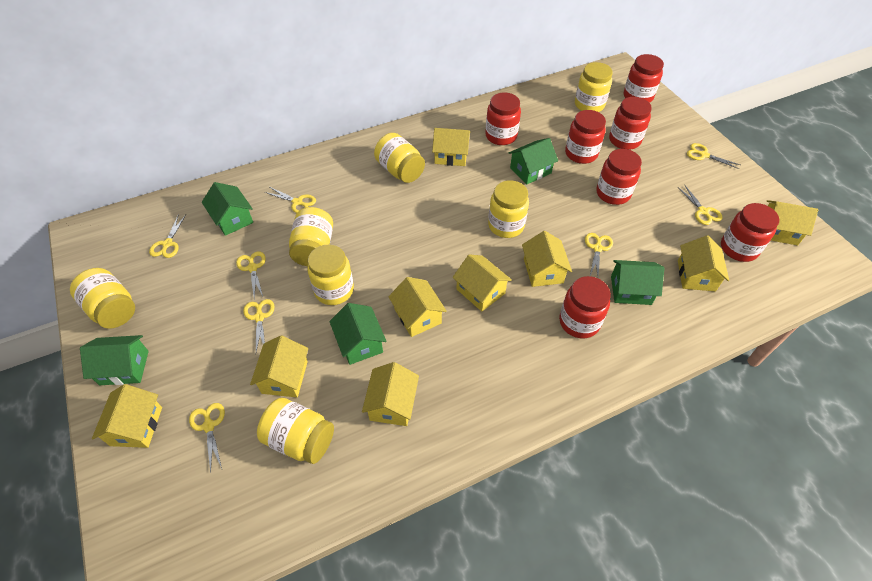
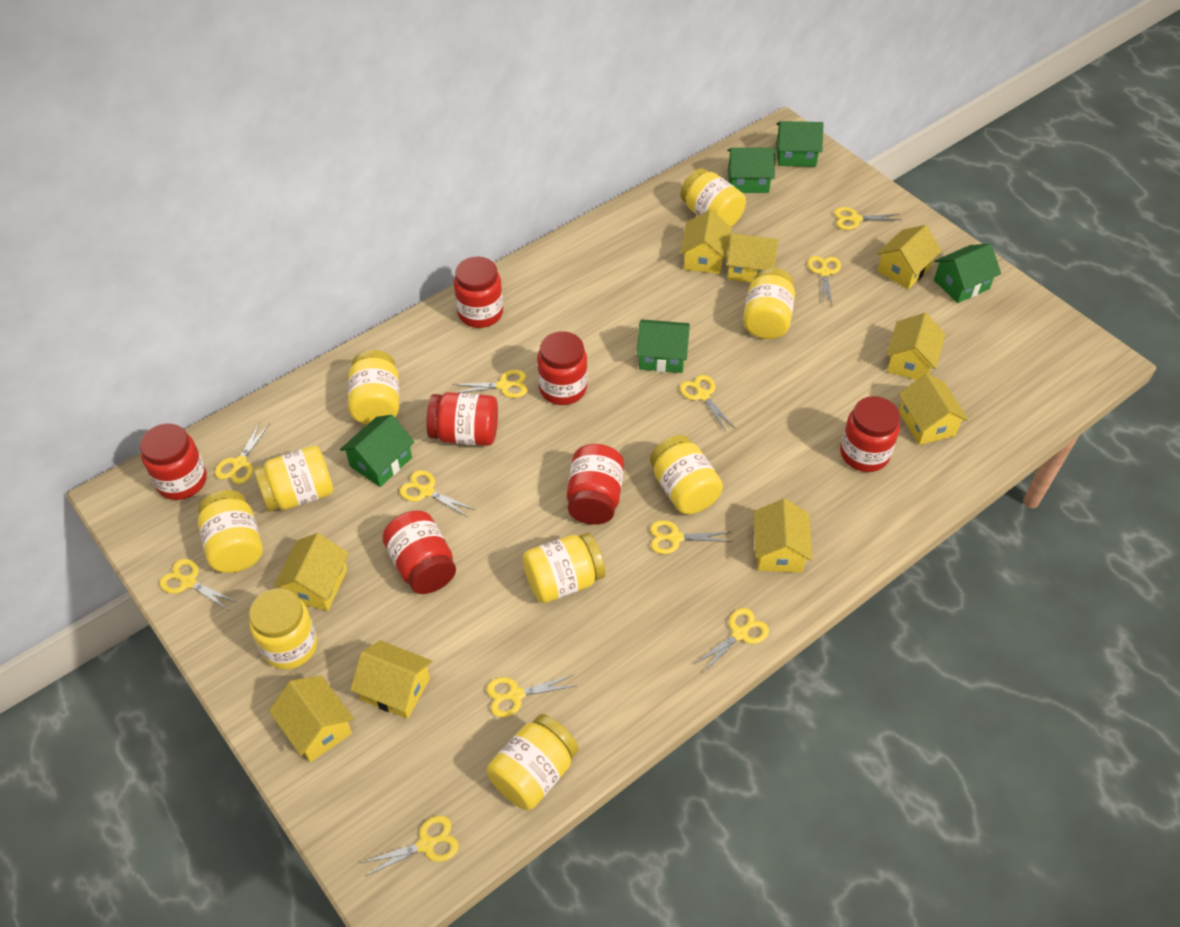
yellow jar: 7 -> 9
yellow scissors: 8 -> 11

